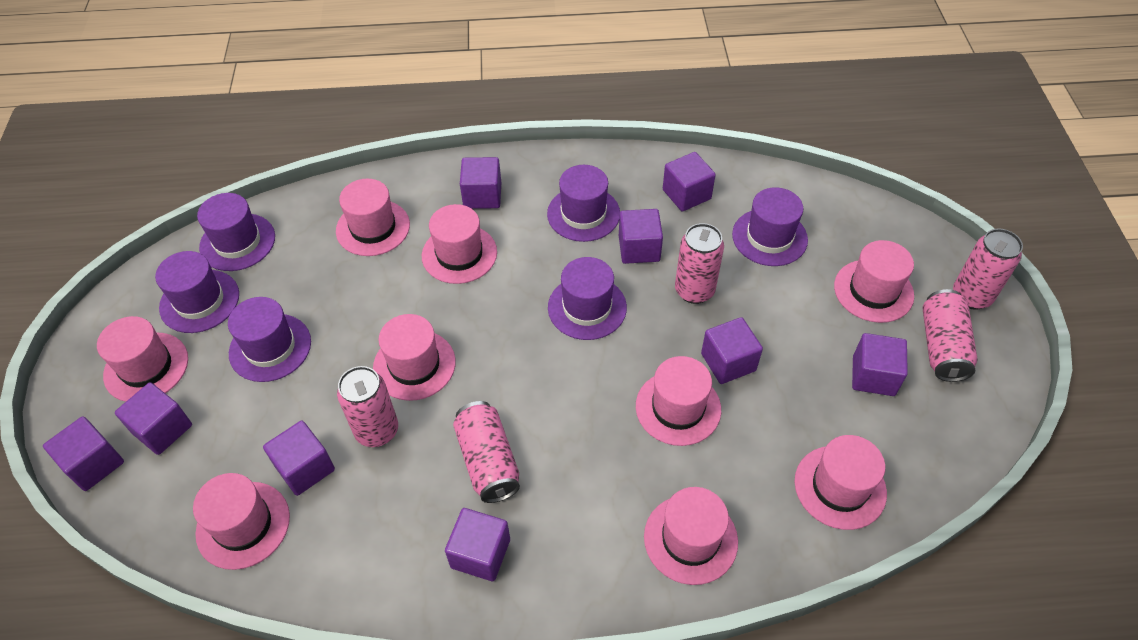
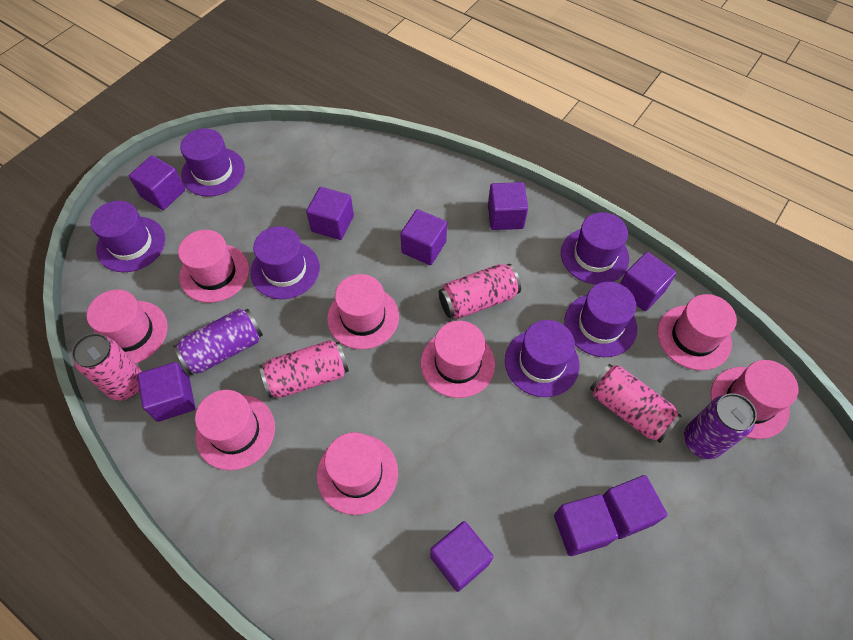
pink can: 5 -> 4
pink hat: 9 -> 8
purple can: 0 -> 2

